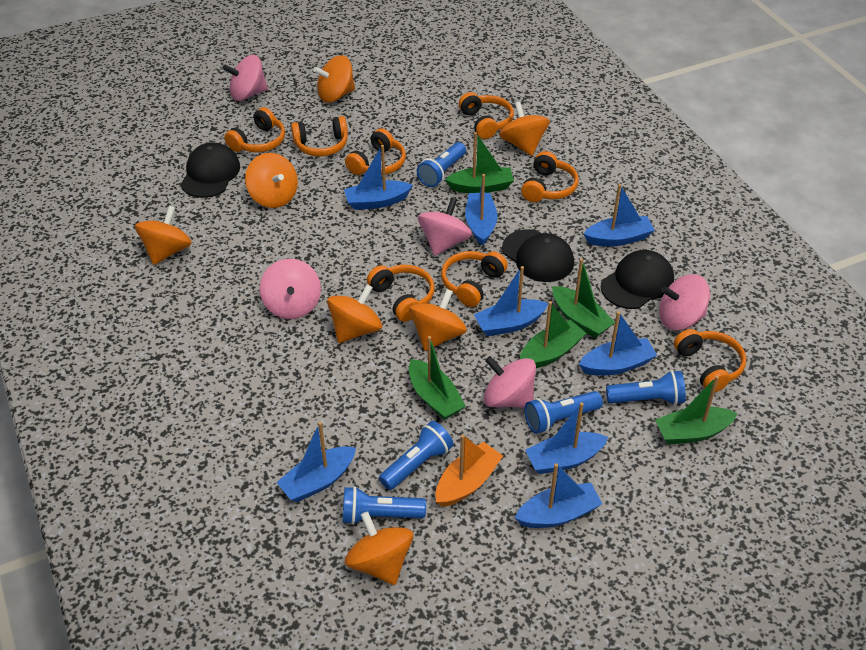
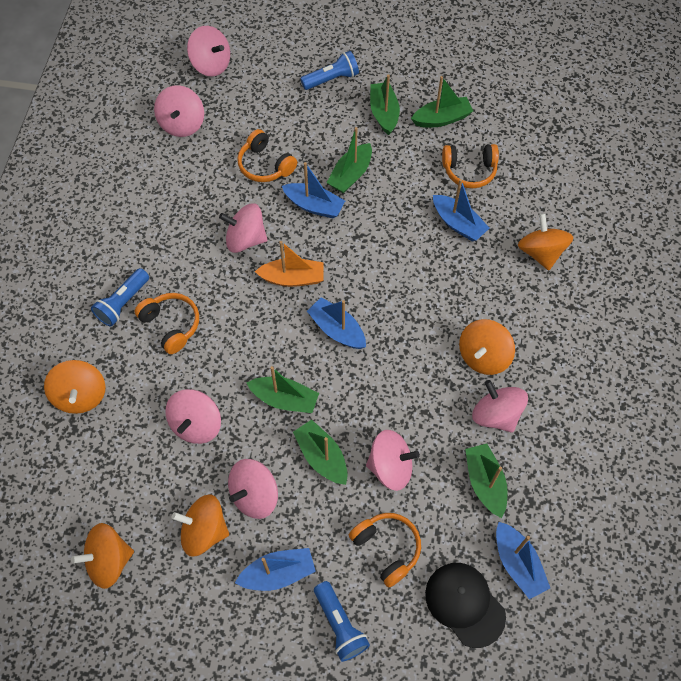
black cap: 3 -> 1
blue boat: 8 -> 5
blue flashlight: 5 -> 3
green boat: 5 -> 6
orange headphones: 8 -> 4
orange spinning top: 7 -> 5
pink spinning top: 5 -> 7

